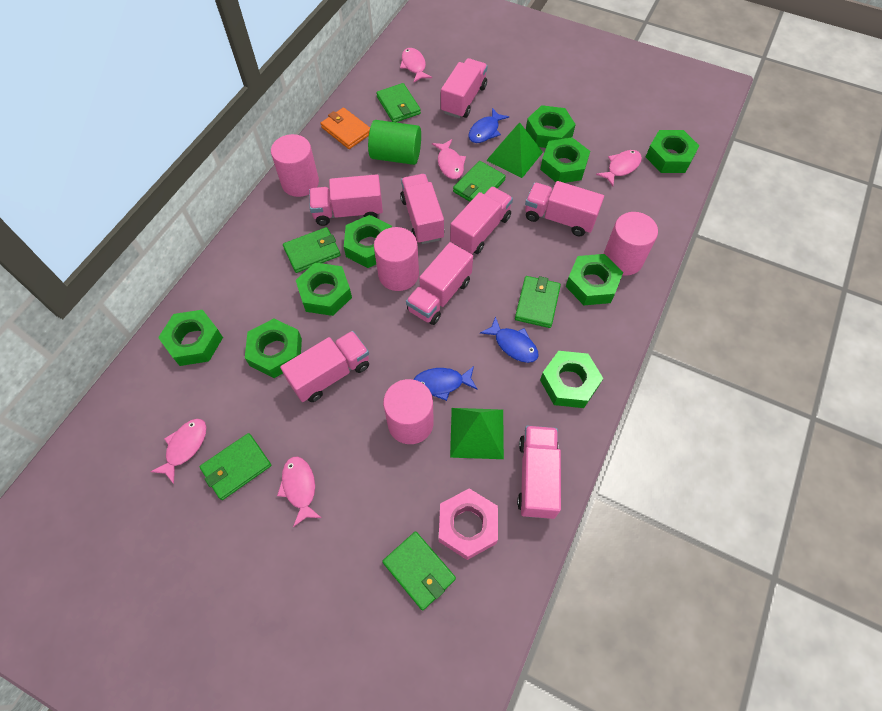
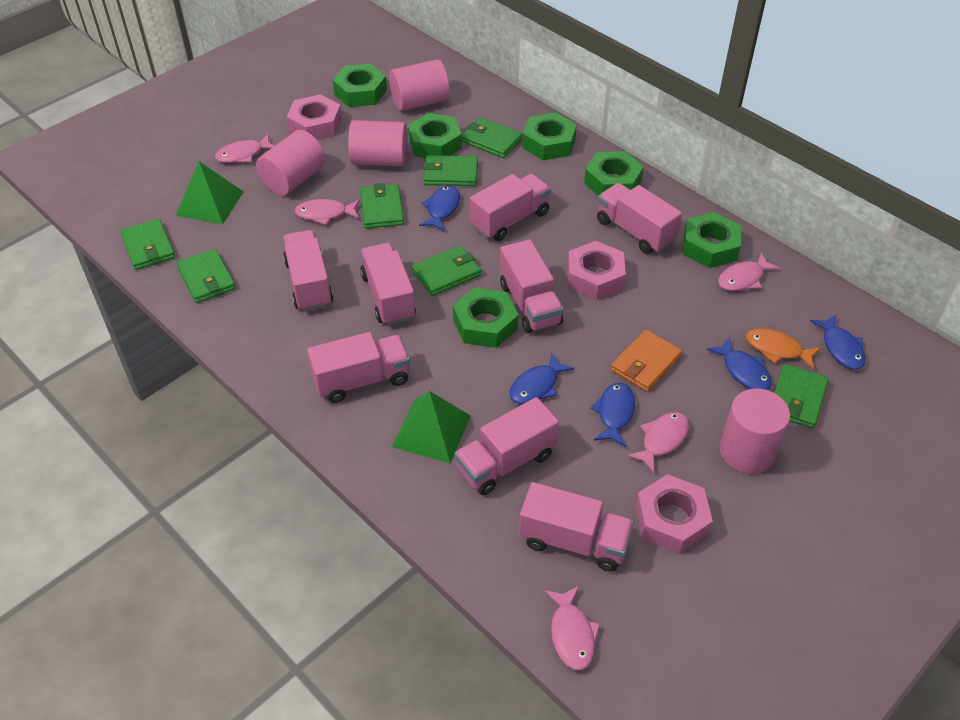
blue fish: 3 -> 5
green cylinder: 1 -> 0
green nut: 9 -> 6
green wallet: 6 -> 7
orange fish: 0 -> 1
pink nut: 1 -> 3

